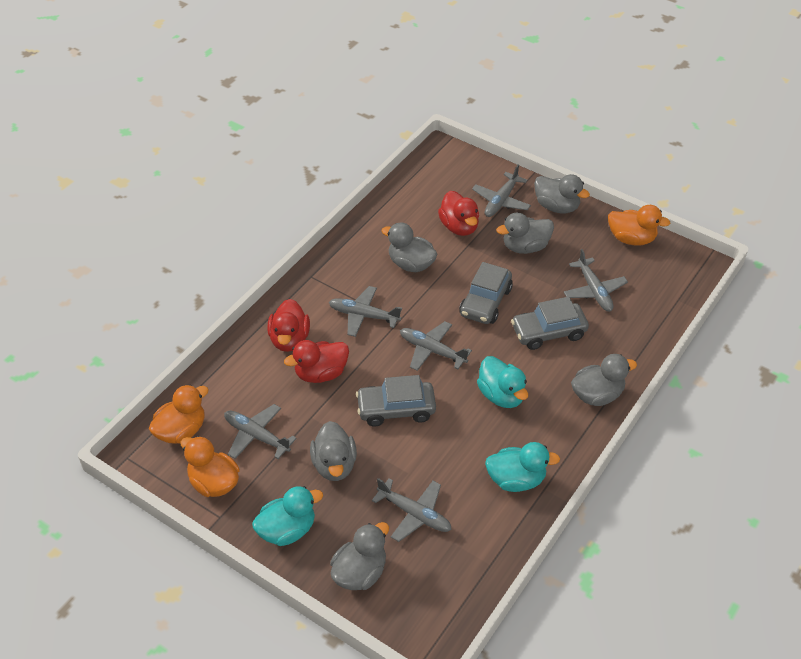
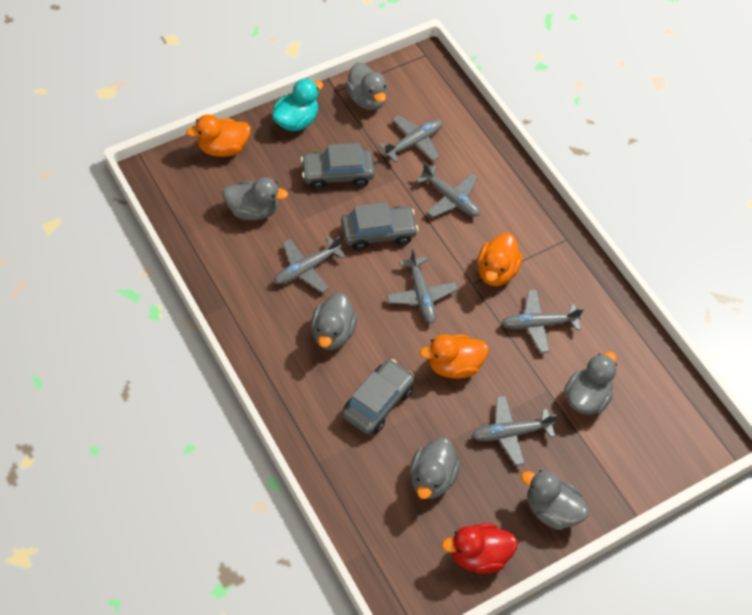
red duck: 3 -> 1
turquoise duck: 3 -> 1

